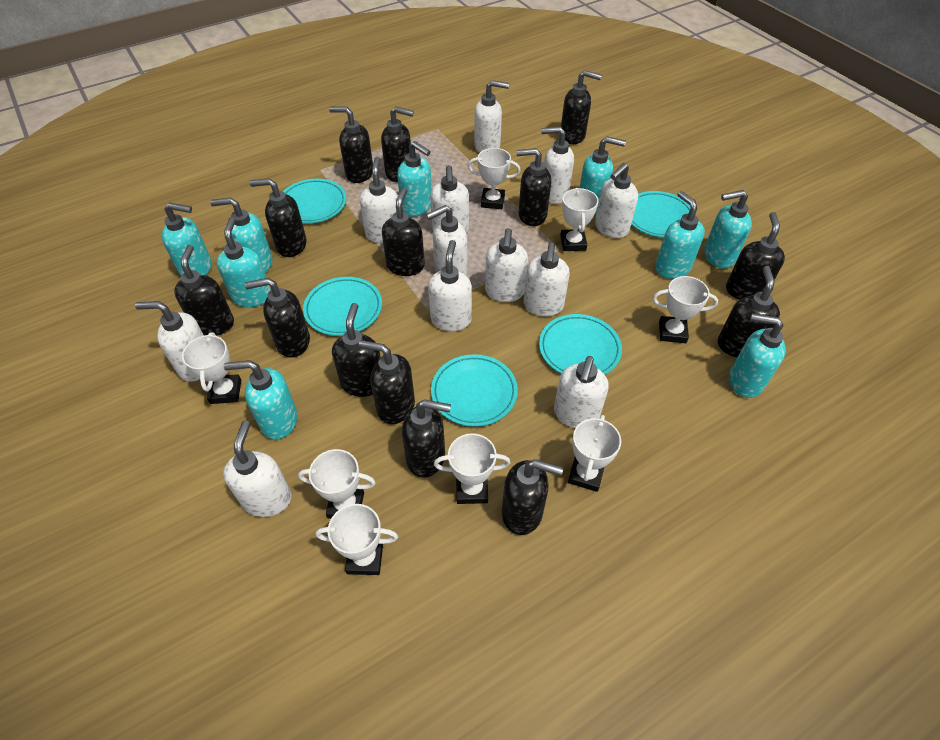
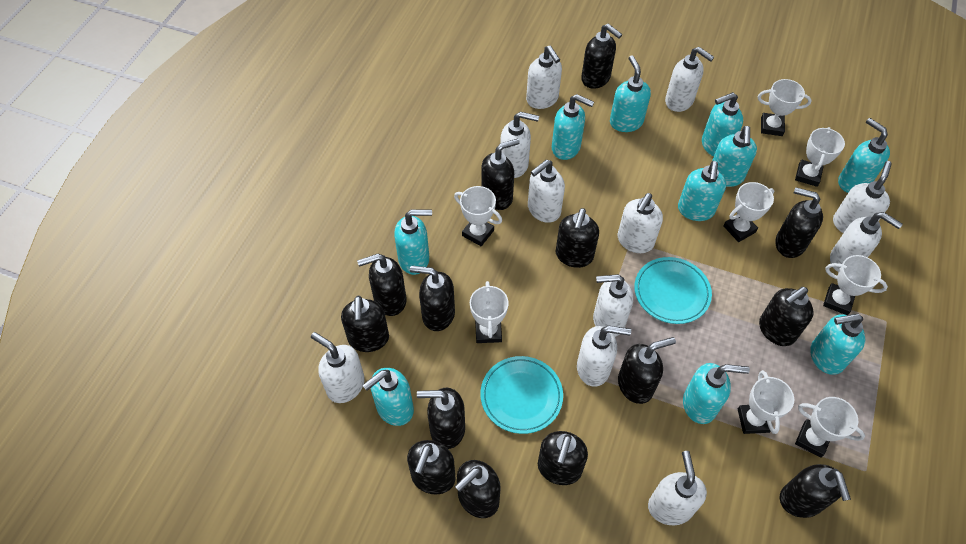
turquoise plate: 5 -> 2
turquoise soap dispenser: 9 -> 10
white soap dispenser: 12 -> 11

